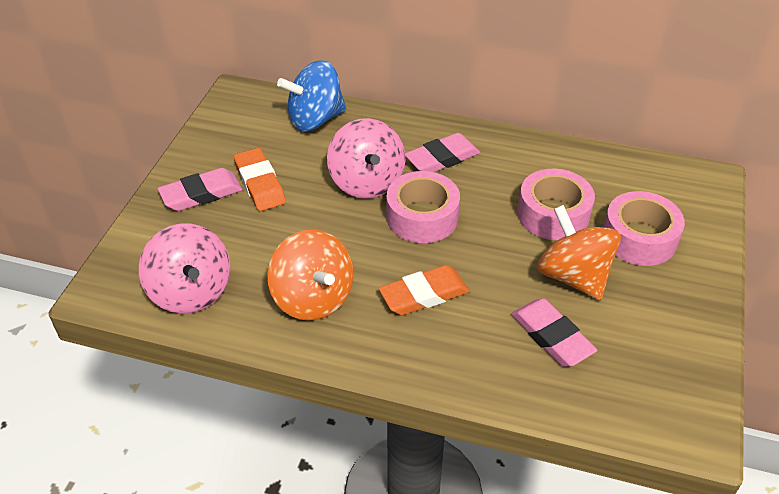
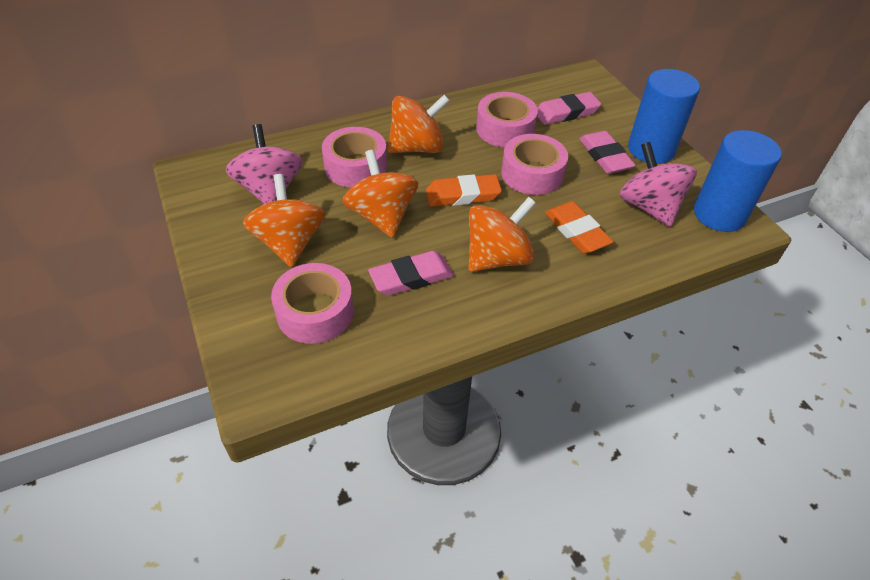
blue cylinder: 0 -> 2
blue spinning top: 1 -> 0
orange spinning top: 2 -> 4
pink tape: 3 -> 4

